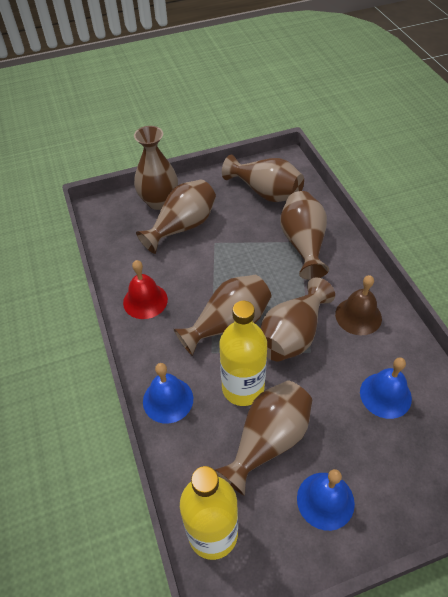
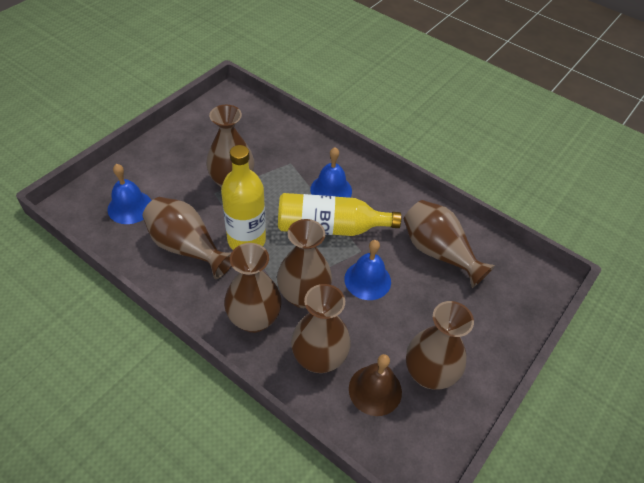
red bell: 1 -> 0

